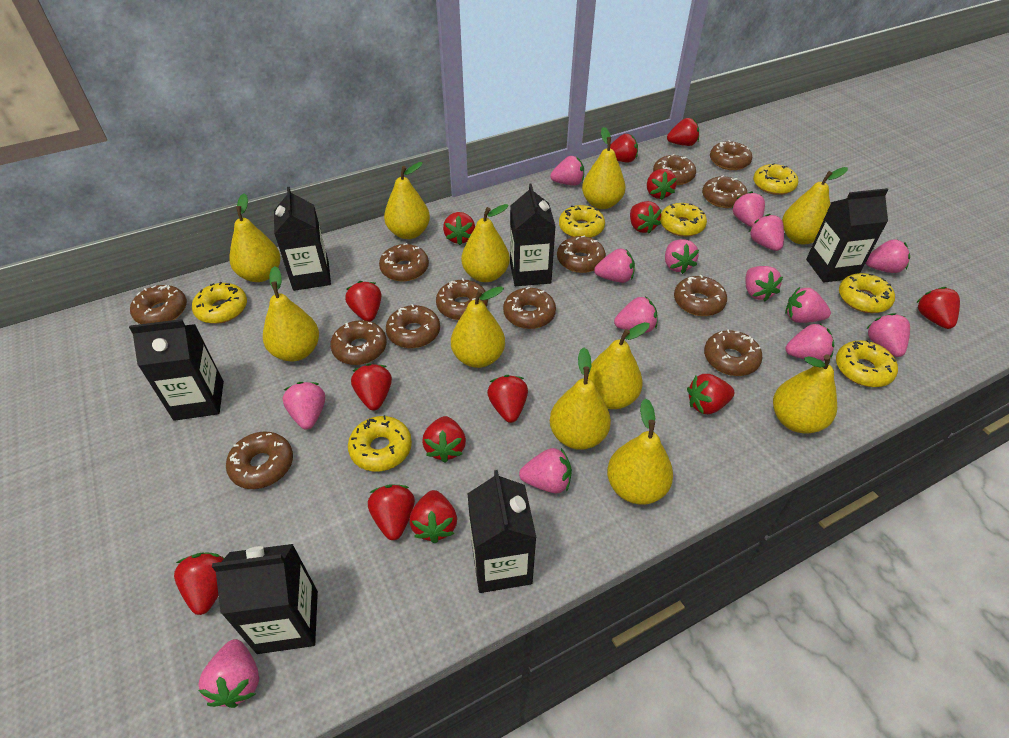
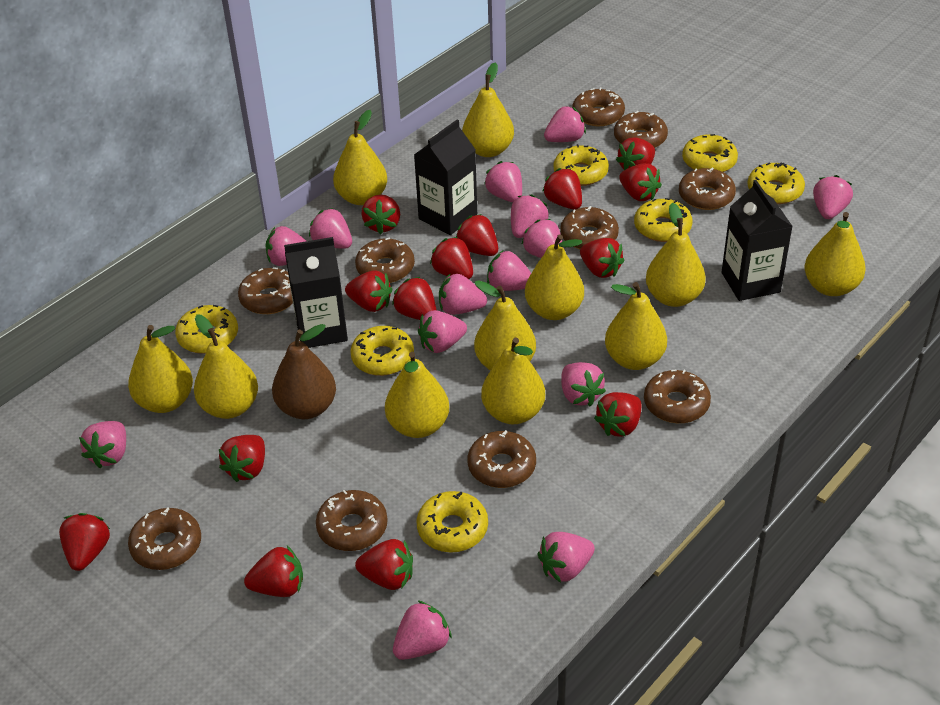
black carton: 6 -> 3
brown donut: 13 -> 10
brown pear: 0 -> 1

